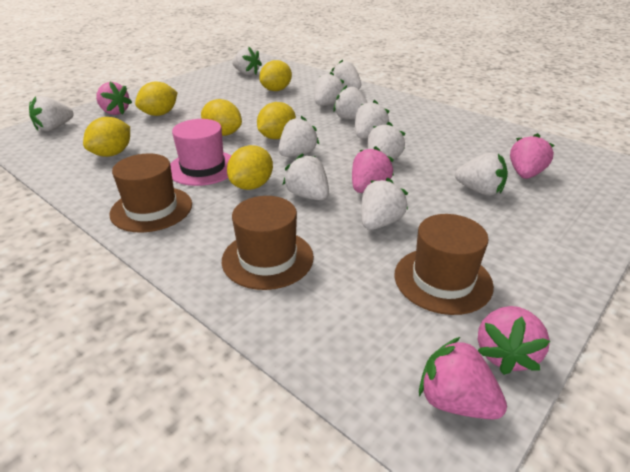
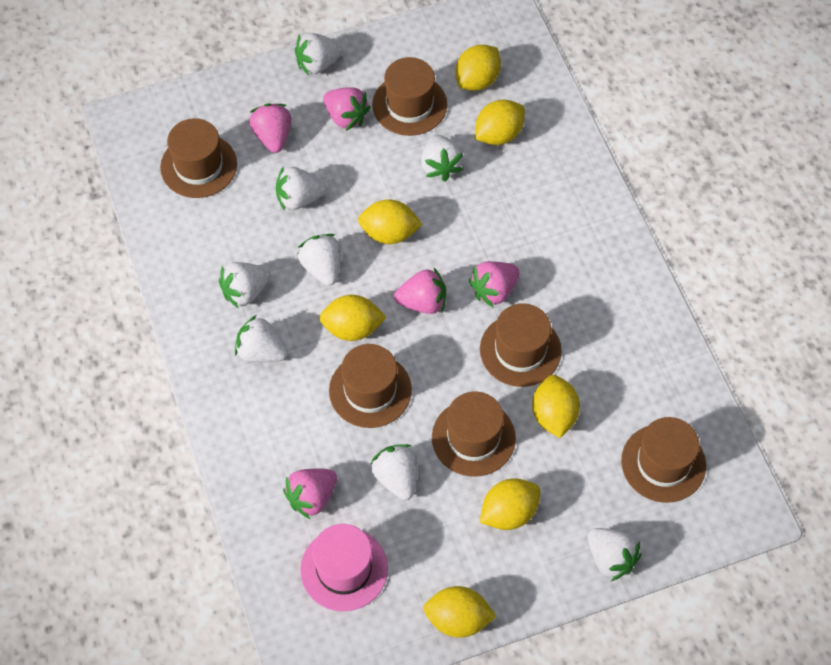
brown hat: 3 -> 6
white strawberry: 11 -> 8
yellow lemon: 6 -> 7

